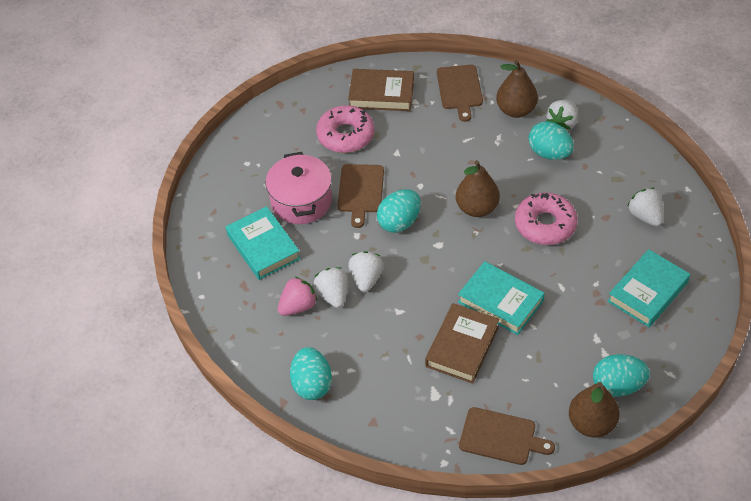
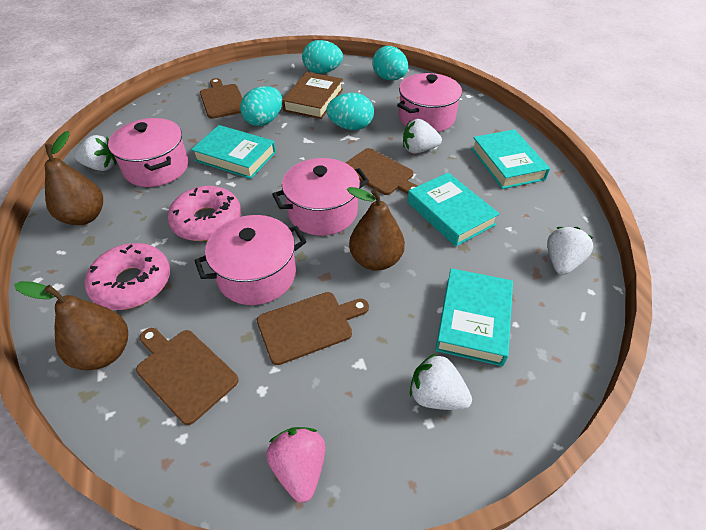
brown book: 2 -> 1
brown cutting board: 3 -> 4
pink pot: 1 -> 4
turquoise book: 3 -> 4

